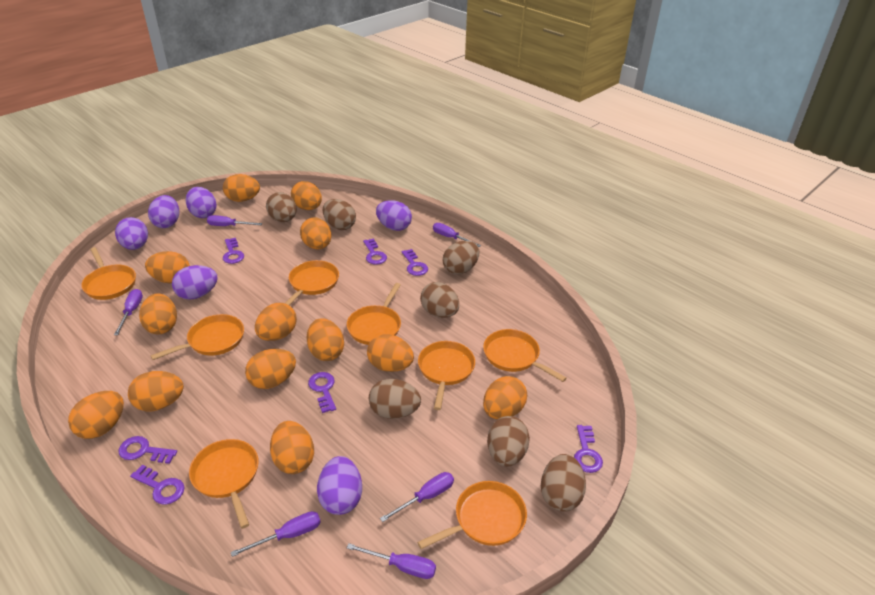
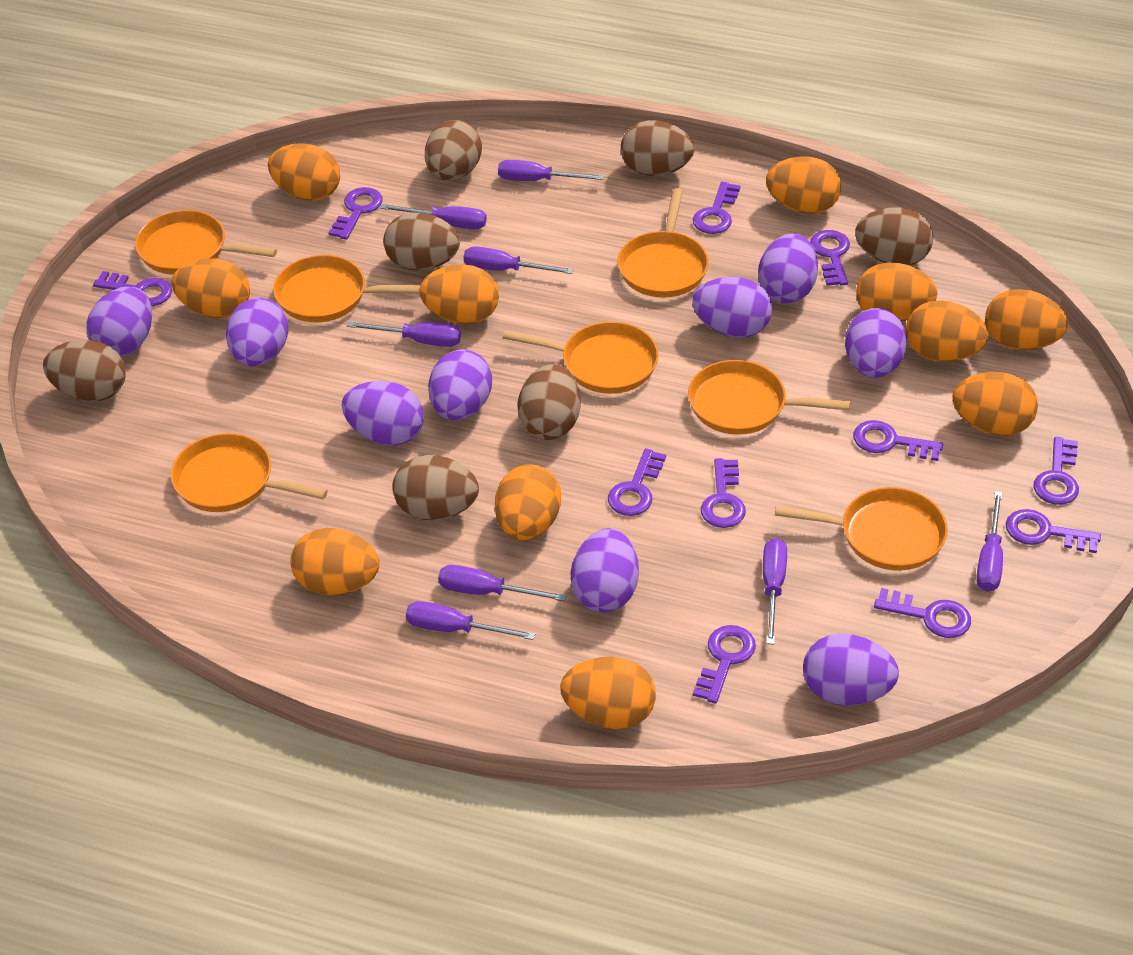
orange egg: 13 -> 11
orange pan: 8 -> 7
purple egg: 6 -> 9
purple key: 7 -> 11
purple screwdriver: 6 -> 8

